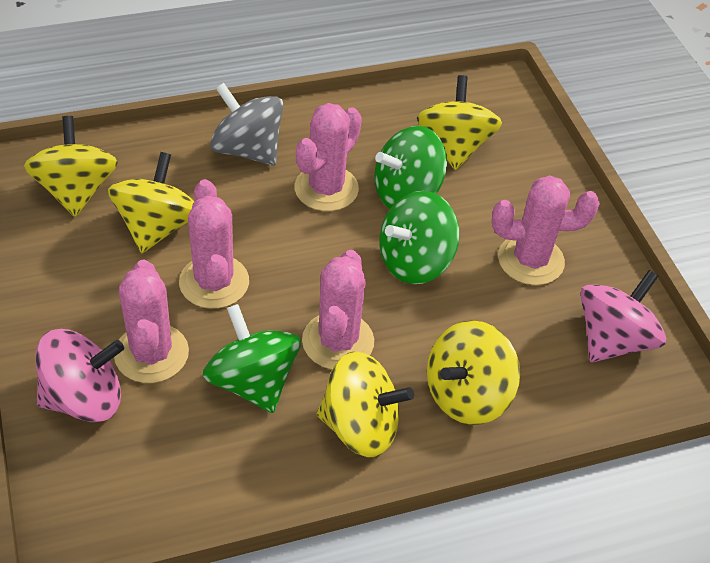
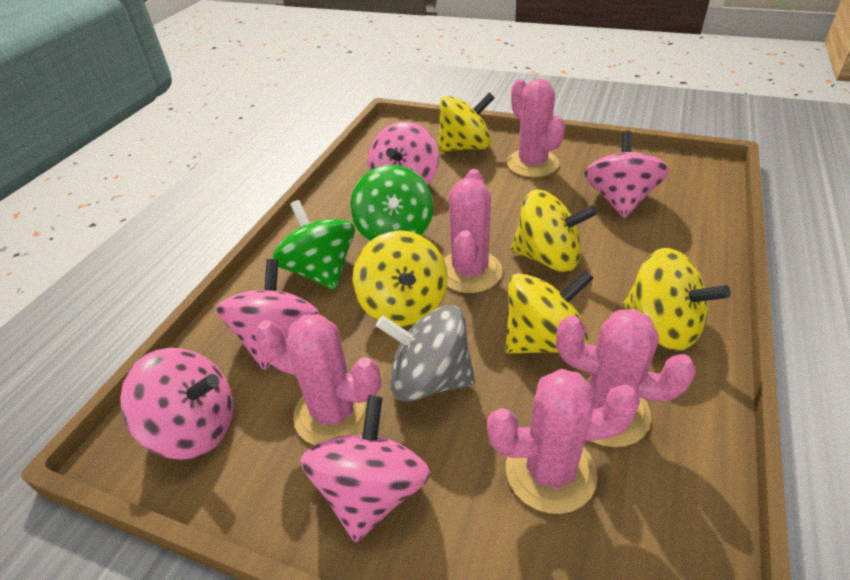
green spinning top: 3 -> 2
pink spinning top: 2 -> 5

